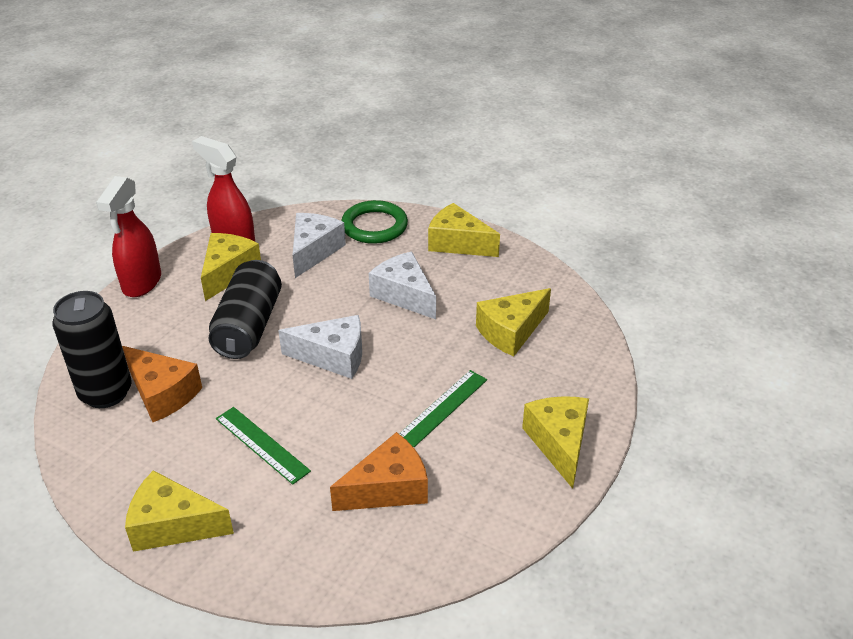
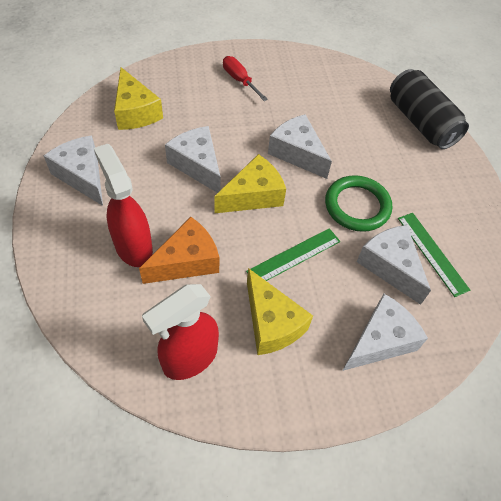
black can: 2 -> 1
orange cheese: 2 -> 1
red screwdriver: 0 -> 1
white cheese: 3 -> 5
yellow cheese: 5 -> 3

